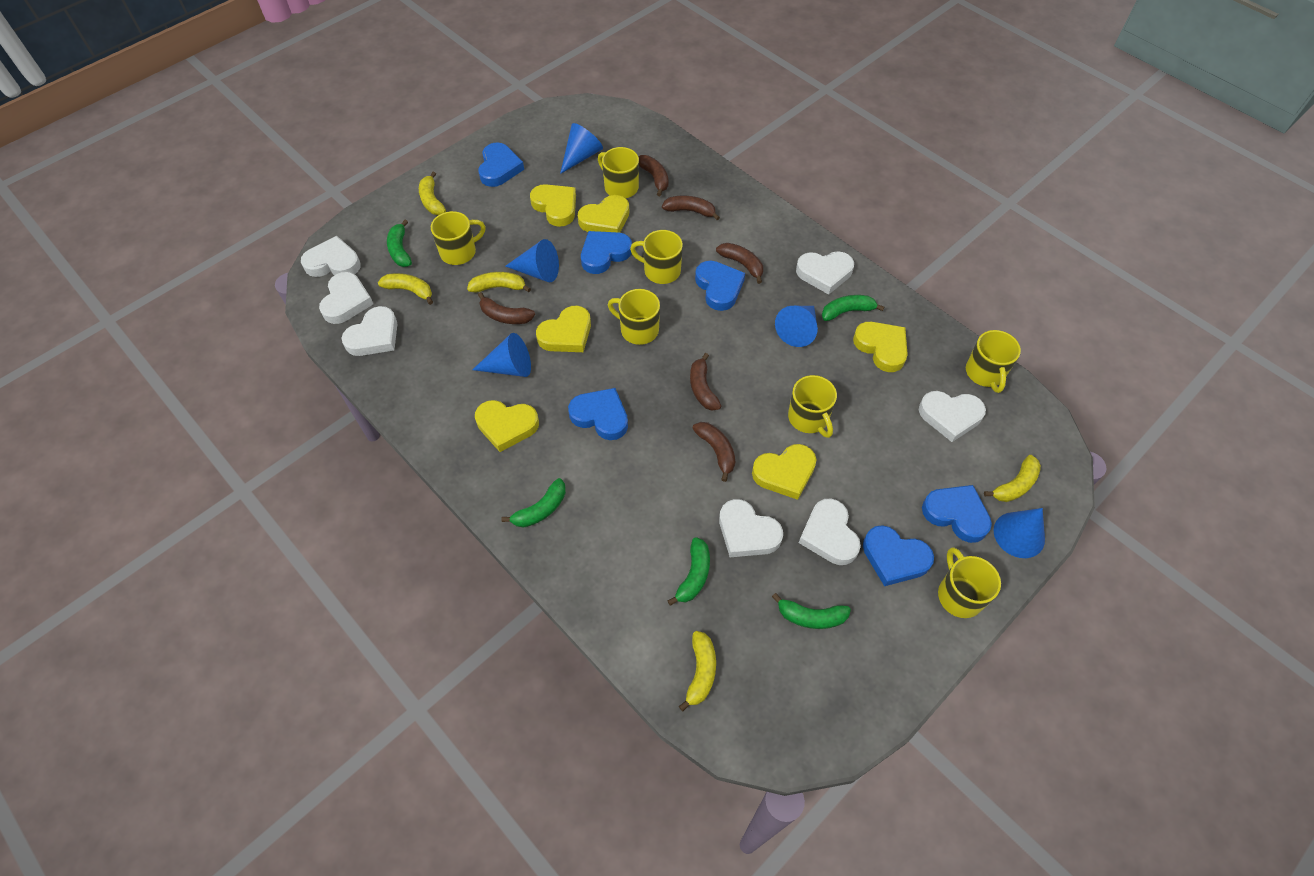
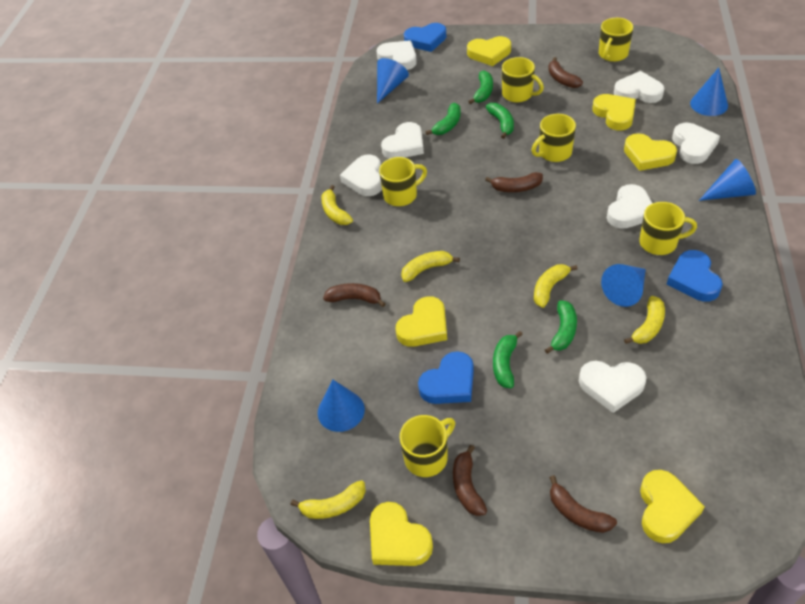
blue heart: 6 -> 3
brown banana: 6 -> 5
yellow mug: 7 -> 6

